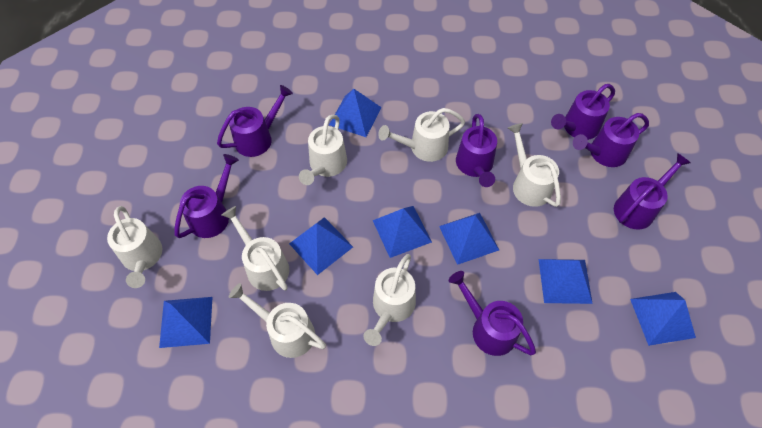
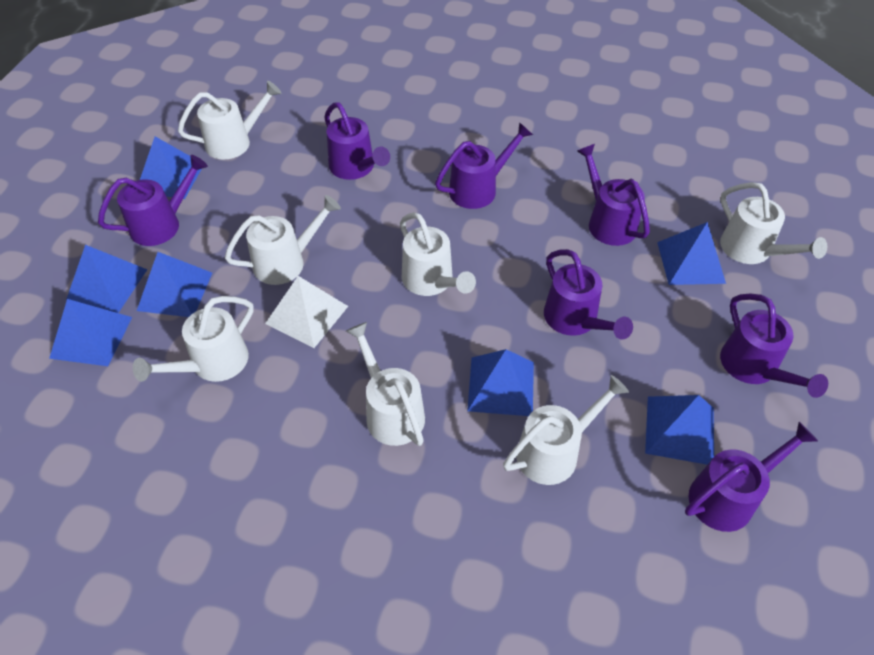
white pyramid: 0 -> 1

